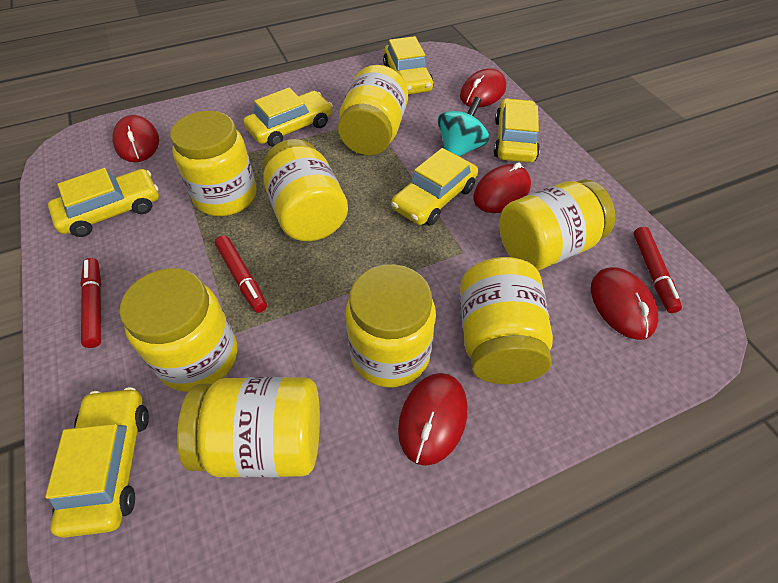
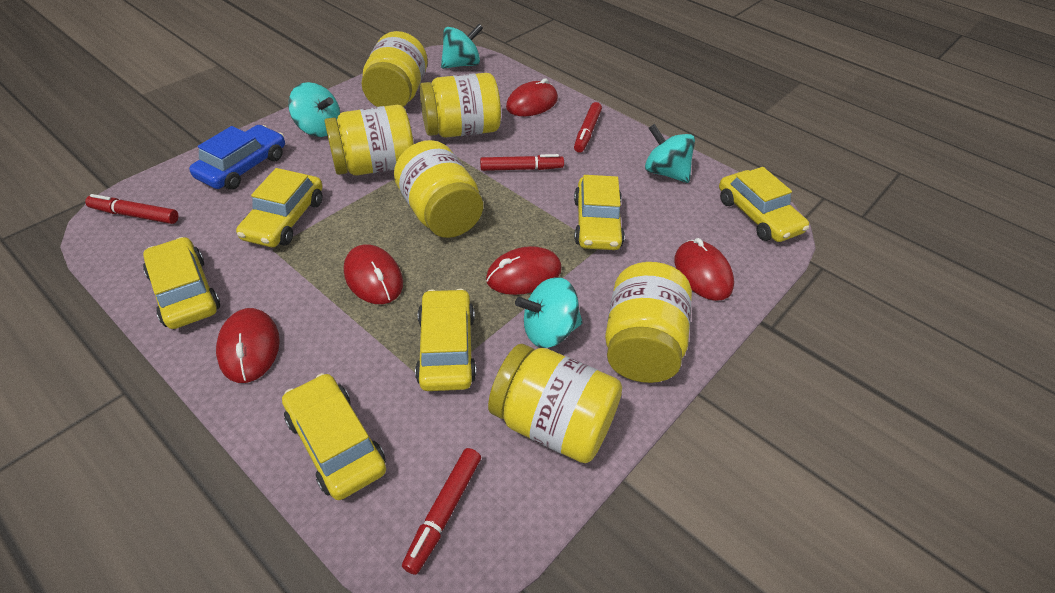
blue car: 0 -> 1
red marker: 3 -> 4
turquoise spinning top: 1 -> 4
yellow jar: 8 -> 6

